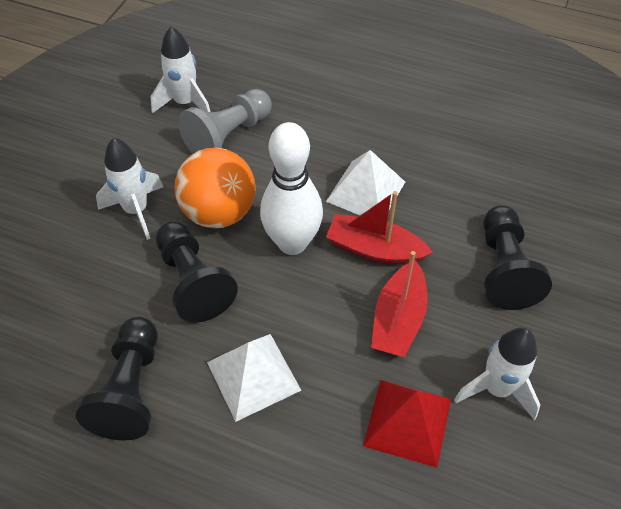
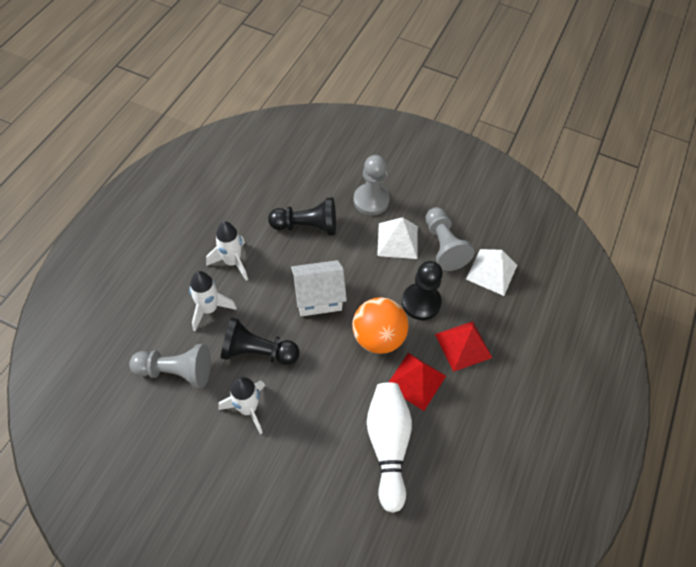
grey pawn: 1 -> 3
red boat: 2 -> 0
red pyramid: 1 -> 2
white house: 0 -> 1

